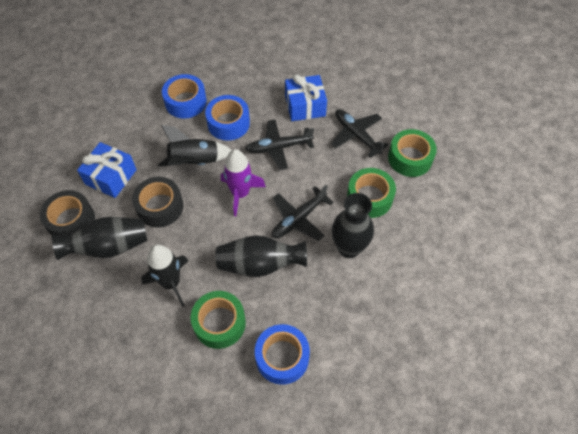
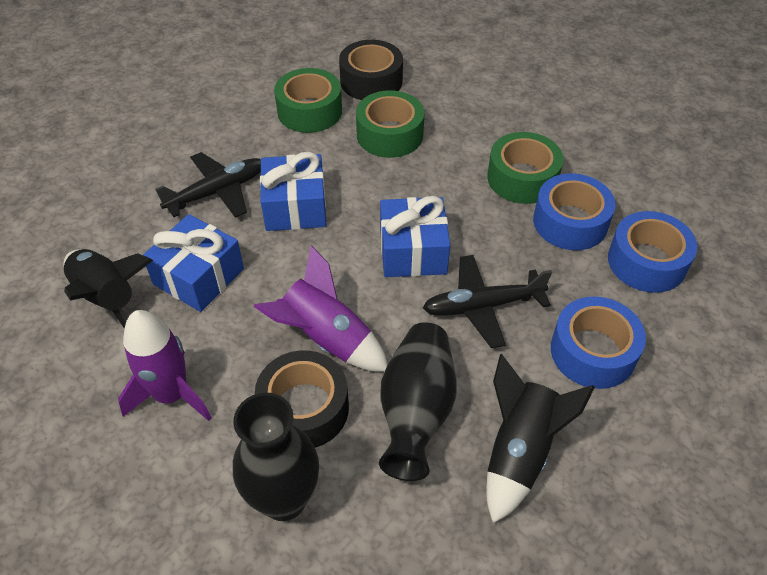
black plane: 3 -> 2
black vase: 3 -> 2
blue gift: 2 -> 3
purple rocket: 1 -> 2

